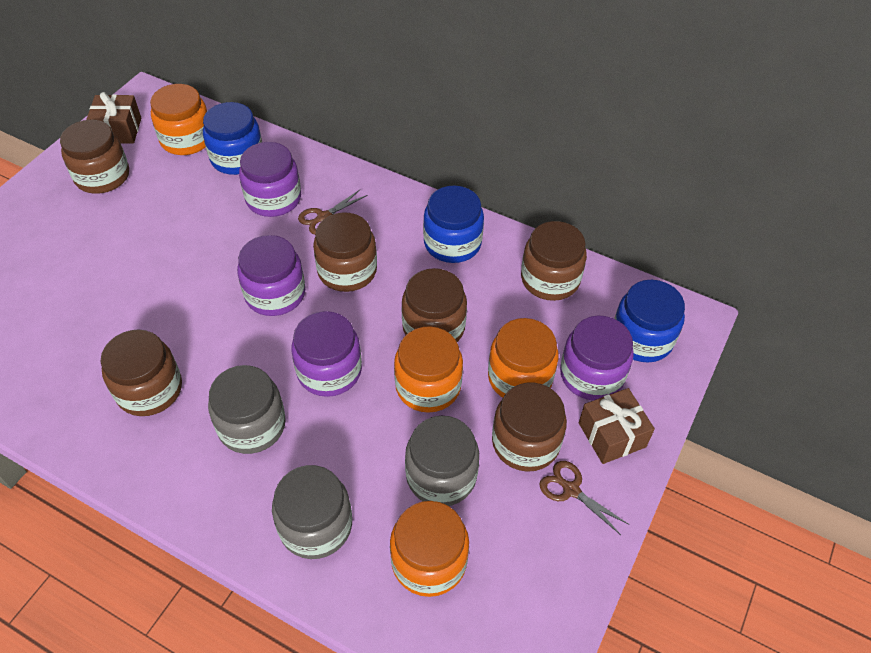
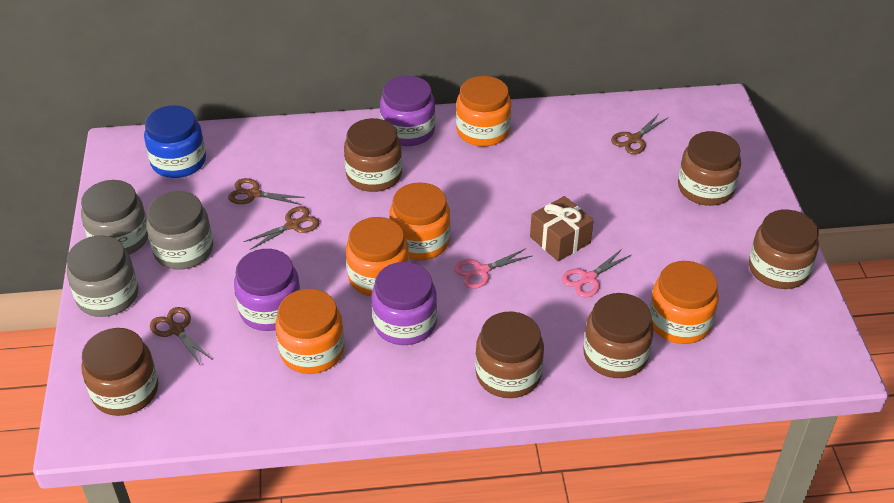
blue jar: 3 -> 1
brown gift: 2 -> 1
brown scissors: 2 -> 4
orange jar: 4 -> 5
pink scissors: 0 -> 2
purple jar: 4 -> 3

